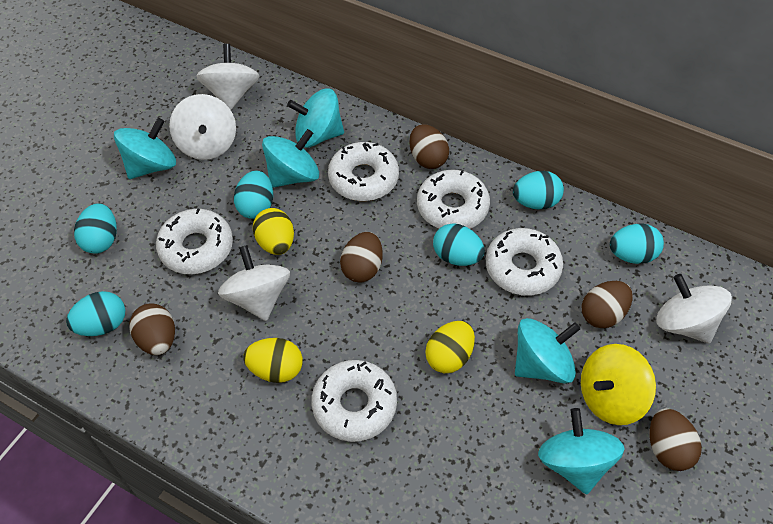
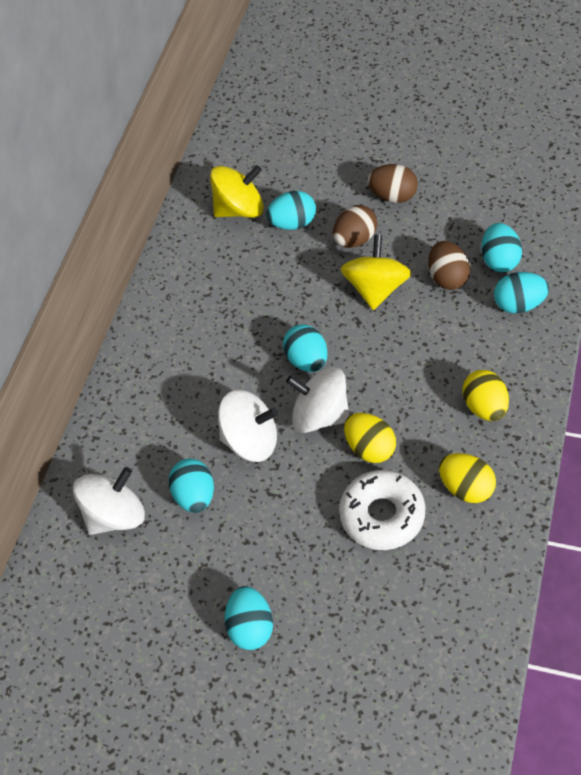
brown egg: 5 -> 3
turquoise spinning top: 5 -> 0
white donut: 5 -> 1
white spinning top: 4 -> 3
yellow spinning top: 1 -> 2

